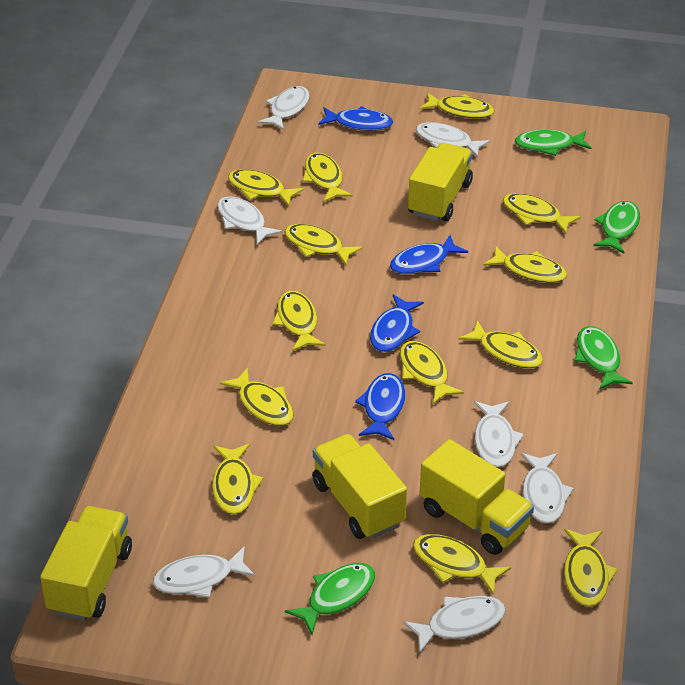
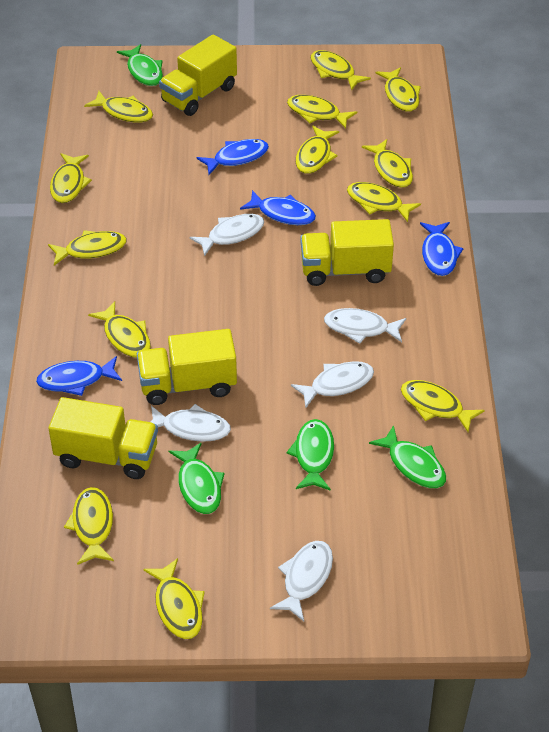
white fish: 7 -> 5

